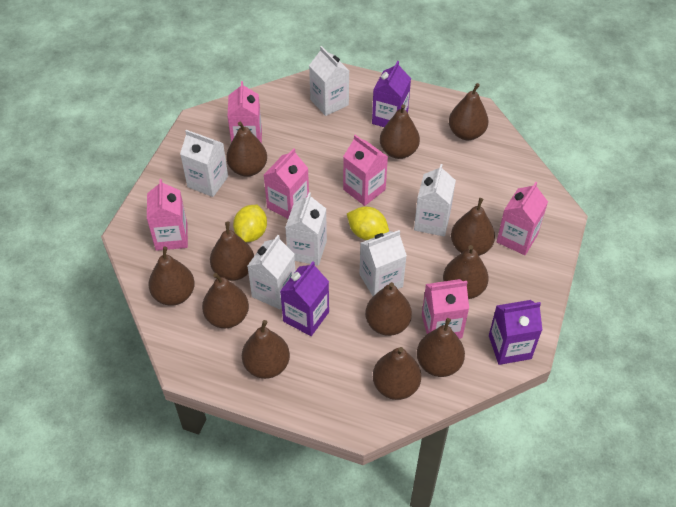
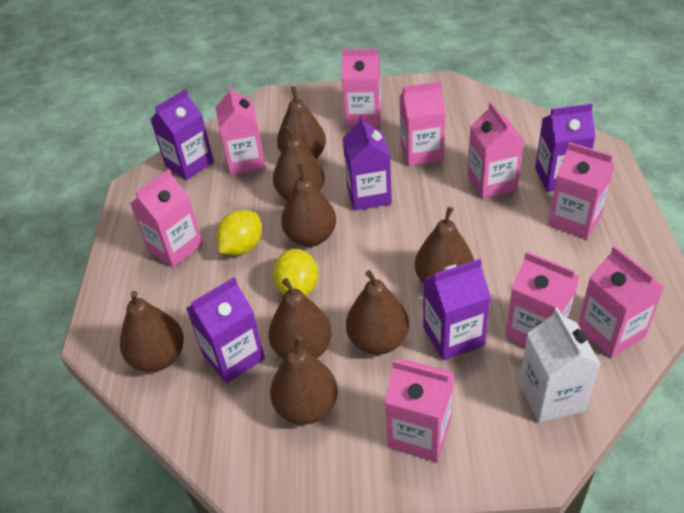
brown pear: 12 -> 8
pink carton: 6 -> 9
purple carton: 3 -> 5
white carton: 6 -> 1

